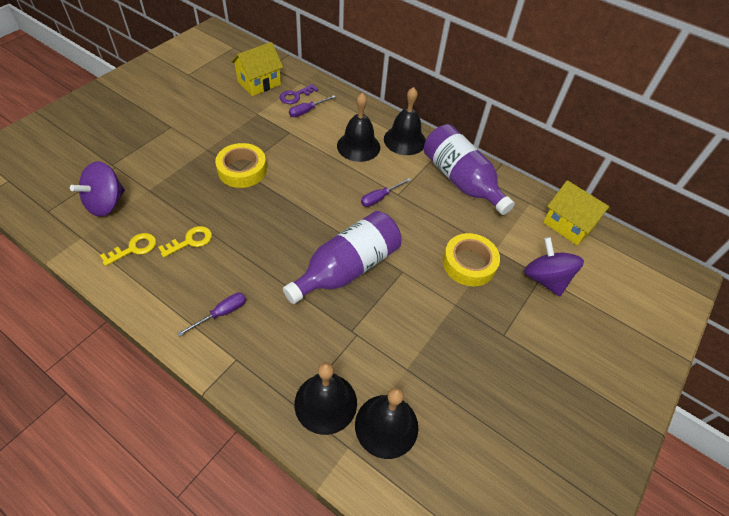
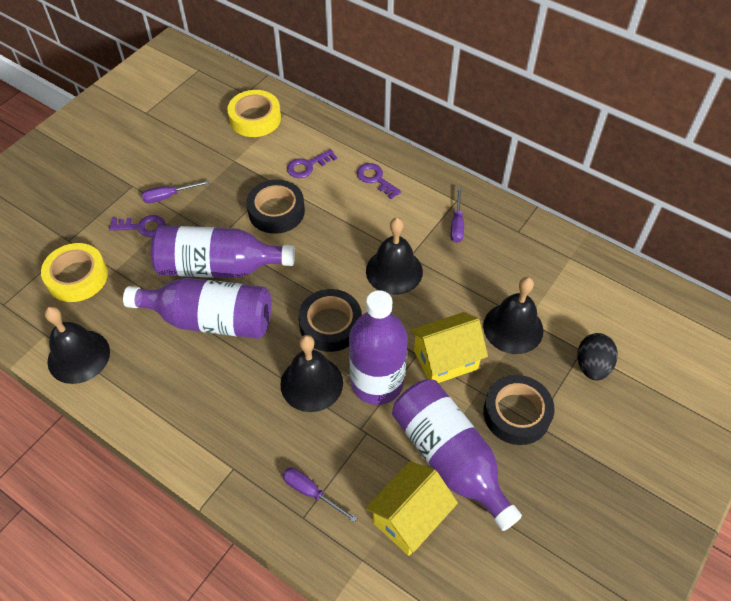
black egg: 0 -> 1
black tape: 0 -> 3
purple bottle: 2 -> 4
purple key: 1 -> 3
purple spinning top: 2 -> 0
yellow key: 2 -> 0

